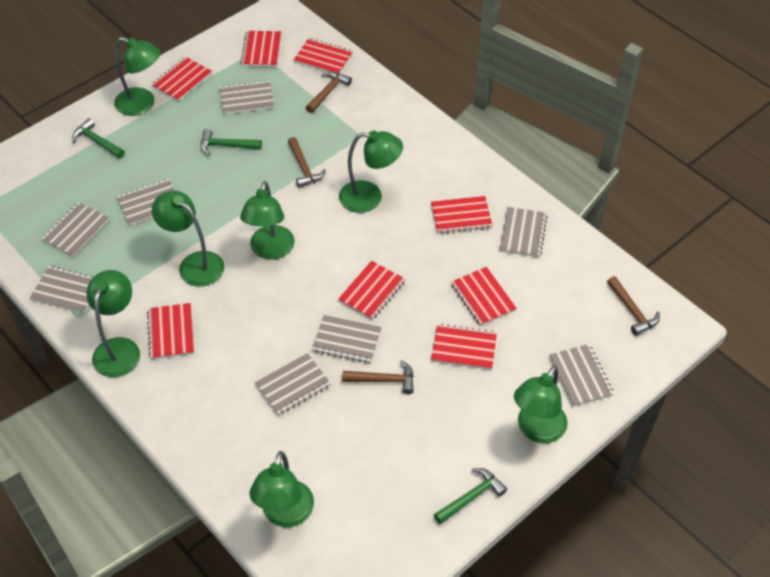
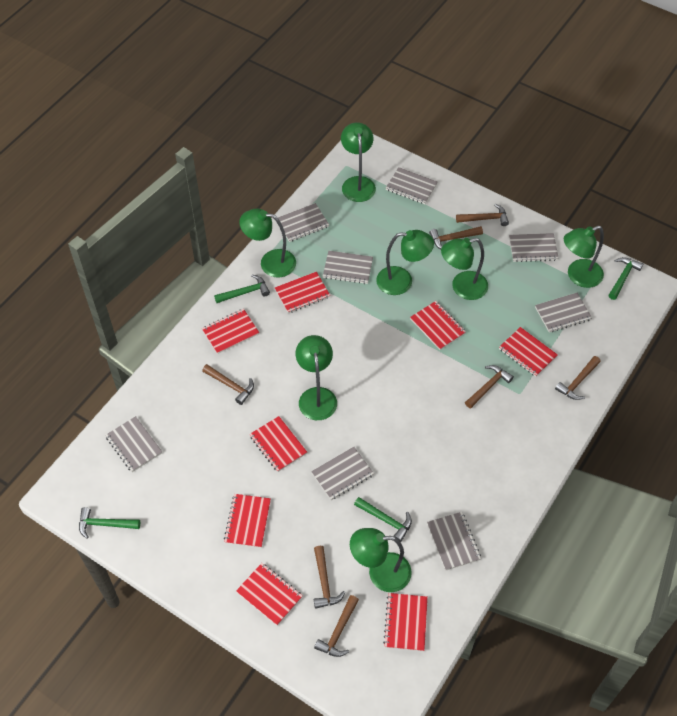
brown hammer: 4 -> 7
green hammer: 3 -> 4

